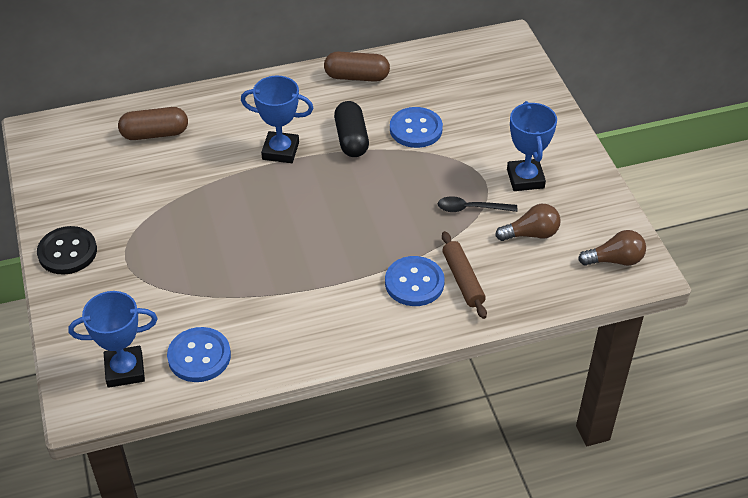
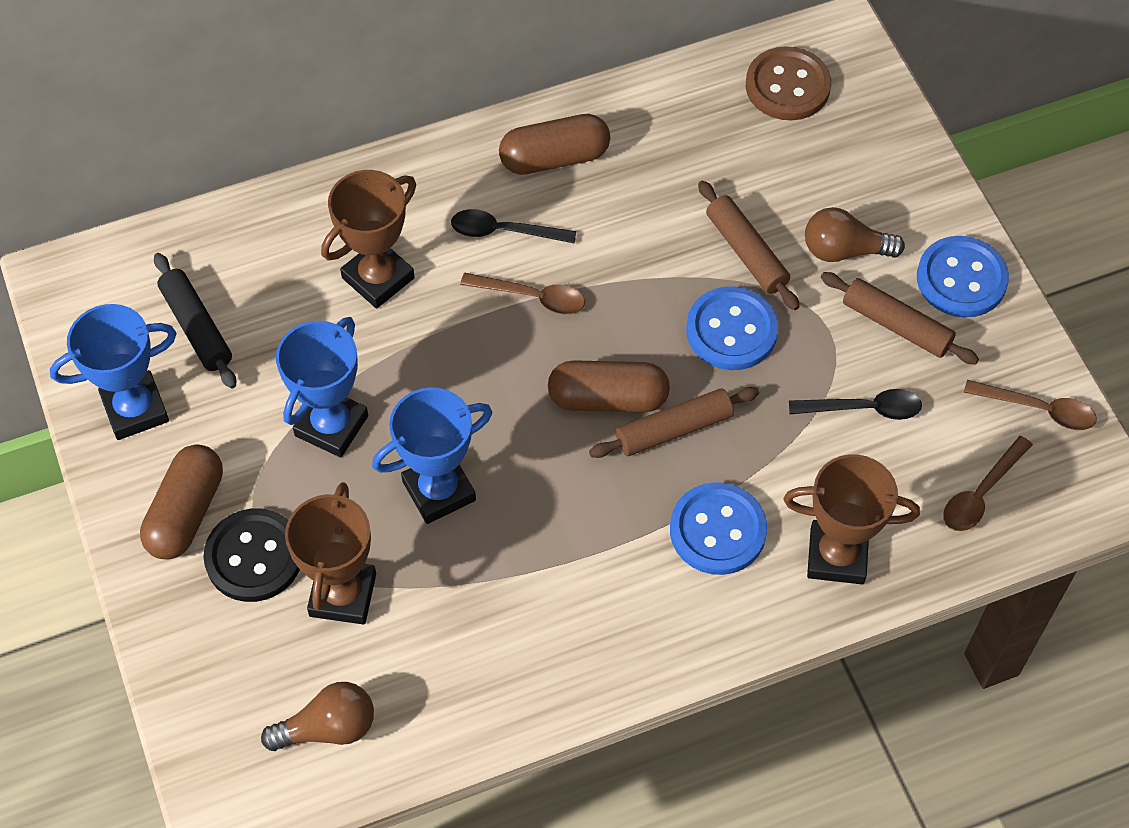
black capsule: 1 -> 0
black rolling pin: 0 -> 1
black spoon: 1 -> 2
brown button: 0 -> 1
brown capsule: 2 -> 3
brown rolling pin: 1 -> 3
brown spoon: 0 -> 3
brown trophy: 0 -> 3

